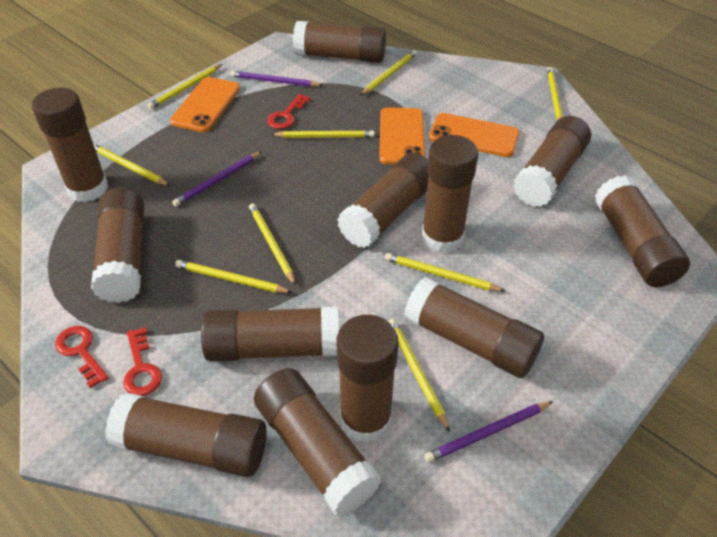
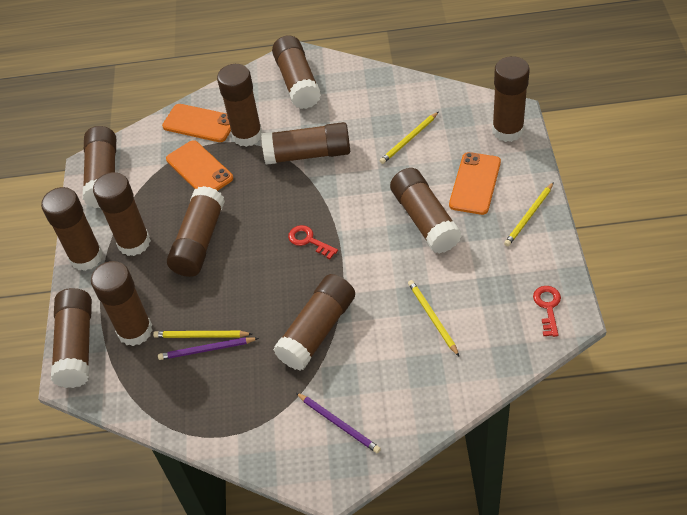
purple pencil: 3 -> 2
red key: 3 -> 2
yellow pencil: 9 -> 4

